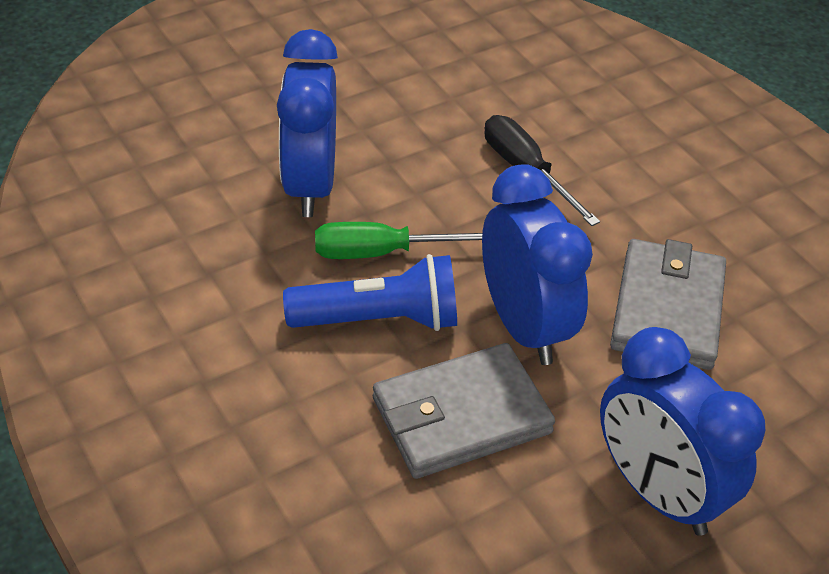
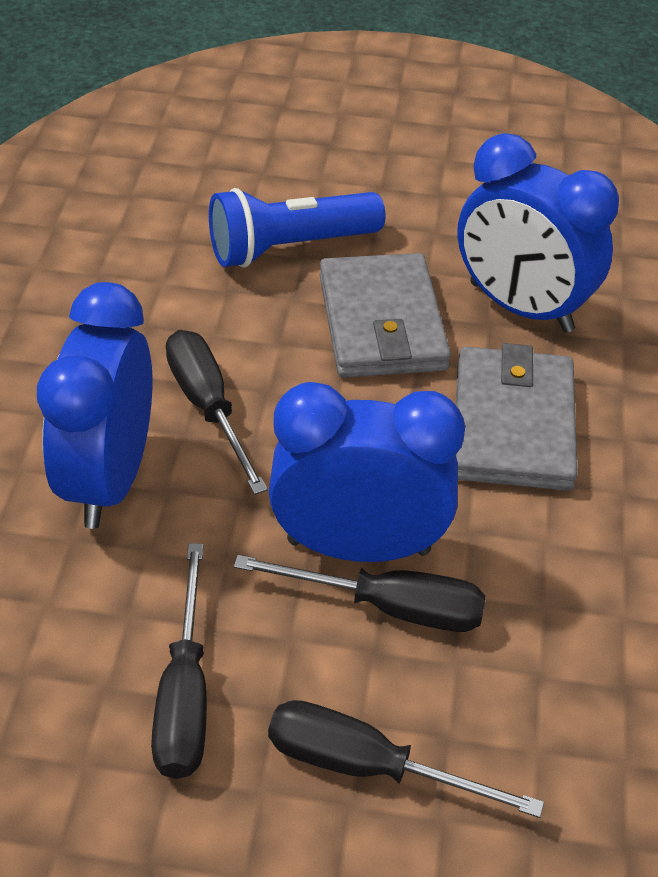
black screwdriver: 1 -> 4
green screwdriver: 1 -> 0

